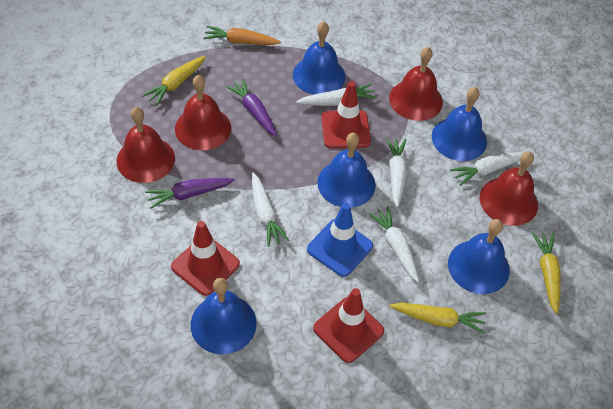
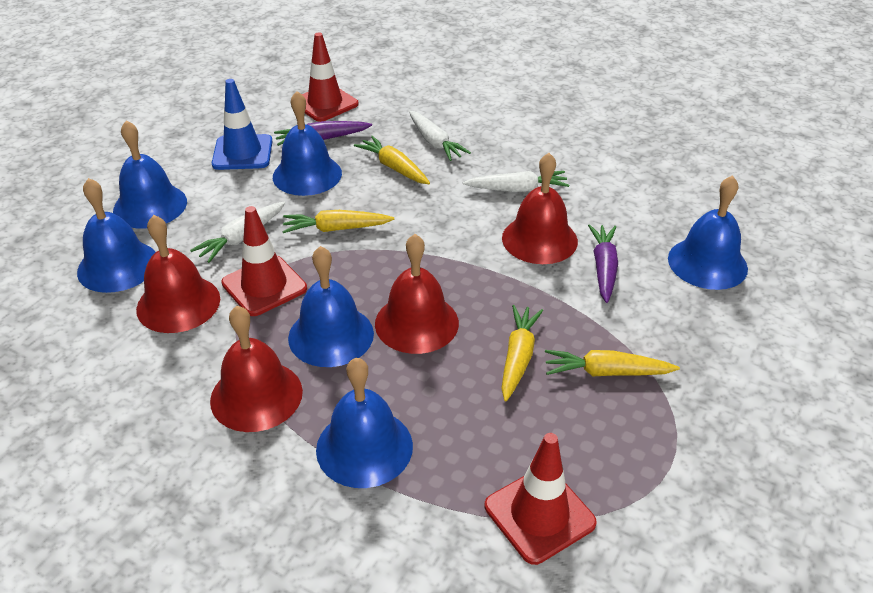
blue bell: 5 -> 6
orange carrot: 1 -> 0
white carrot: 5 -> 3
yellow carrot: 3 -> 4

